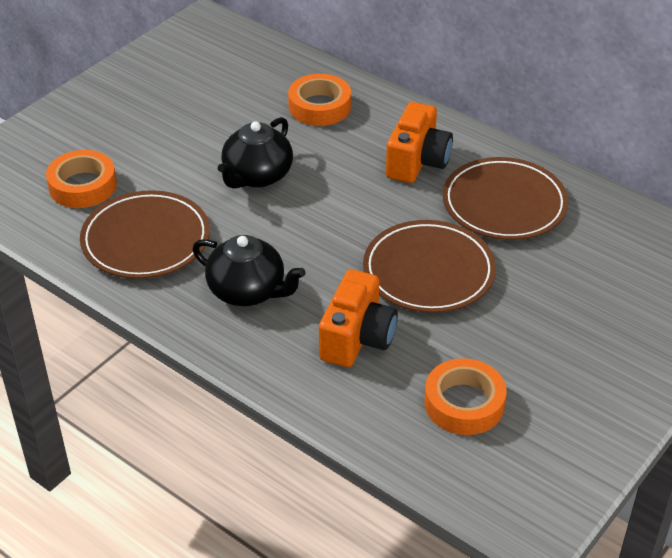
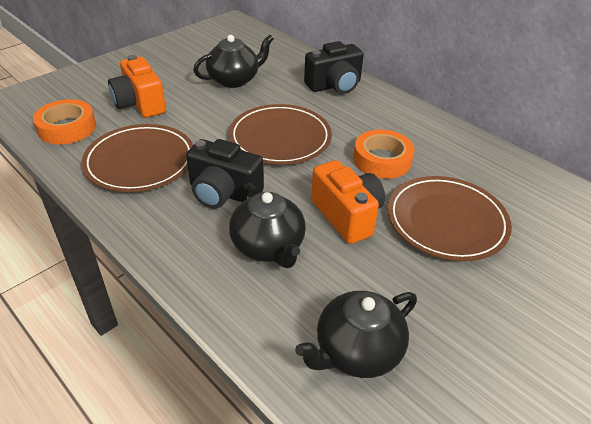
black camera: 0 -> 2
black teapot: 2 -> 3
orange tape: 3 -> 2

